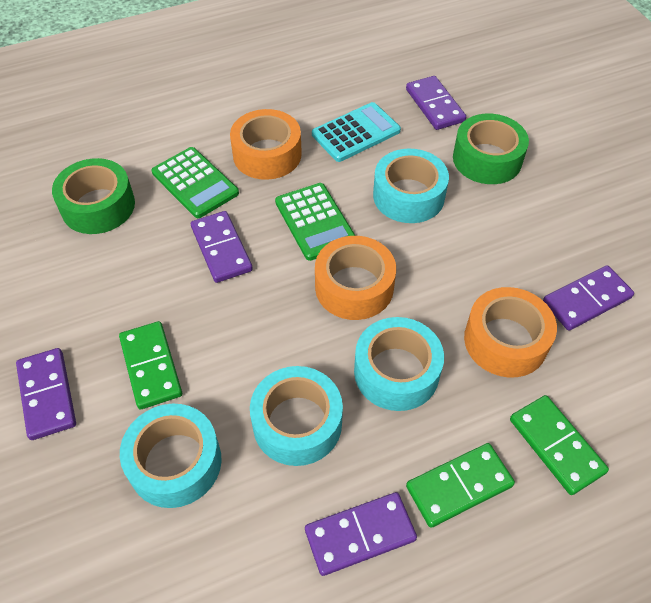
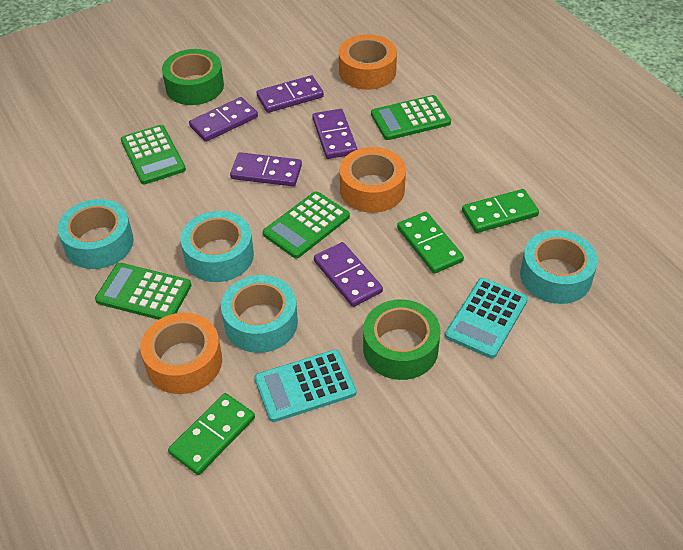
green calculator: 2 -> 4
turquoise calculator: 1 -> 2

